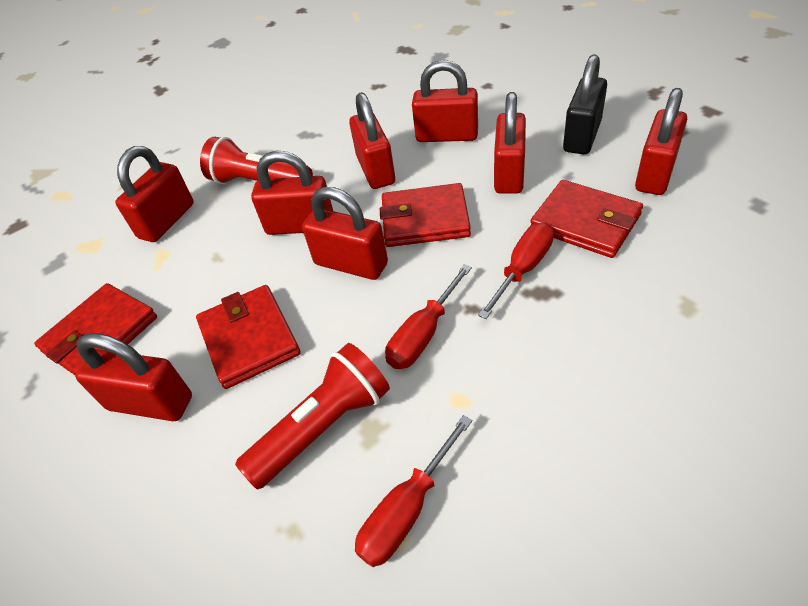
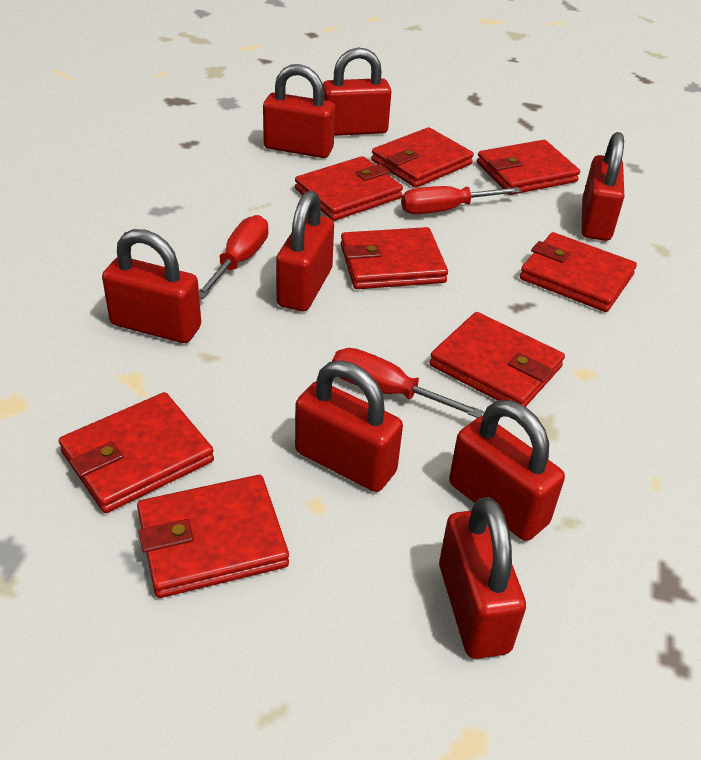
black padlock: 1 -> 0
red flashlight: 2 -> 0
red wallet: 4 -> 8

